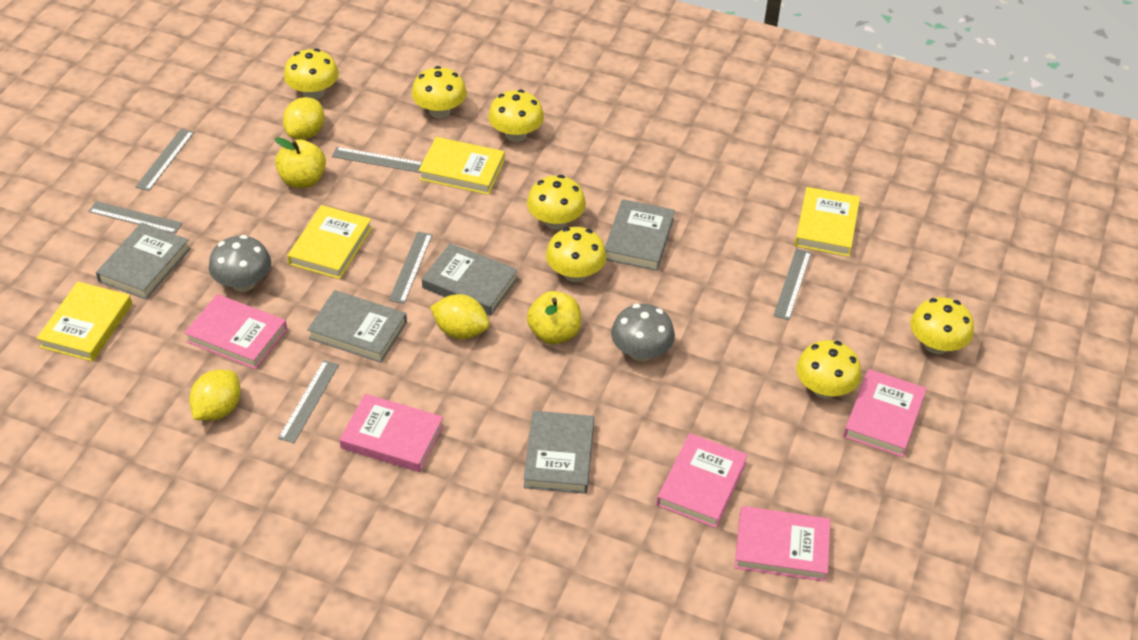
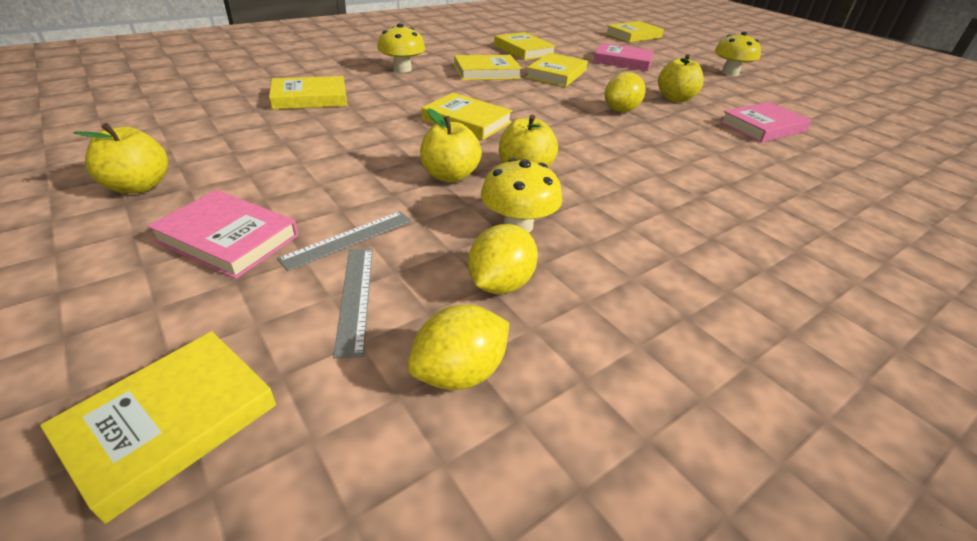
grey book: 5 -> 0
grey mushroom: 2 -> 0
grey ruler: 6 -> 2
pink book: 5 -> 3
yellow apple: 2 -> 4
yellow book: 4 -> 7
yellow mushroom: 7 -> 3

